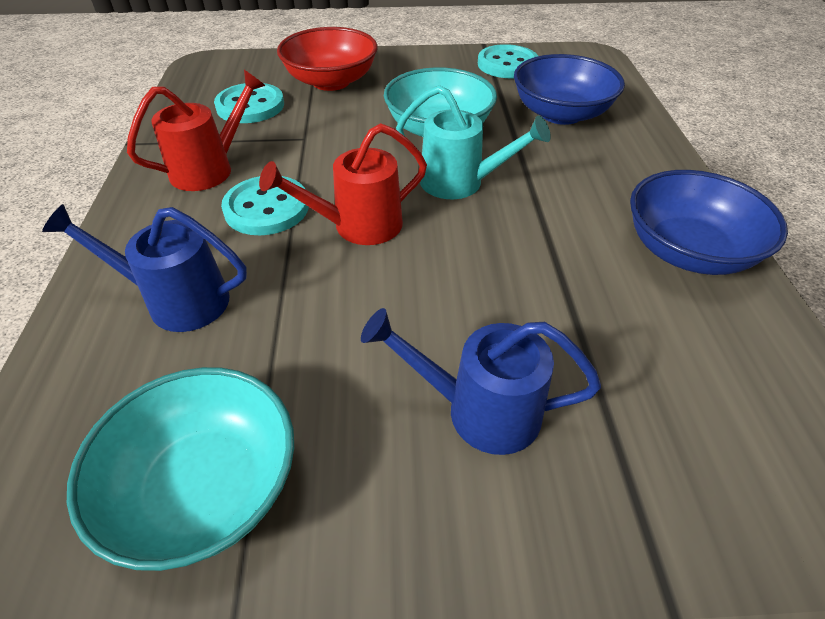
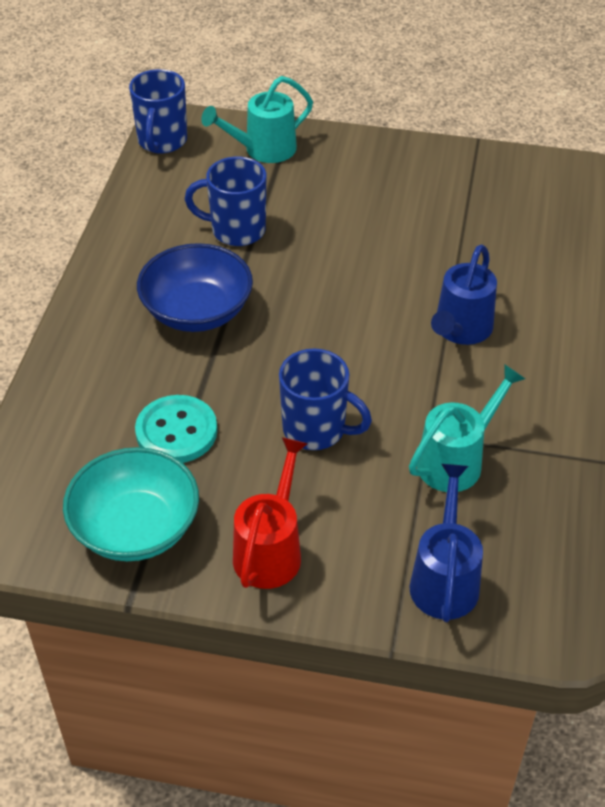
blue bowl: 2 -> 1
blue mug: 0 -> 3
red bowl: 1 -> 0
red watering can: 2 -> 1
turquoise bowl: 2 -> 1
turquoise button: 3 -> 1
turquoise watering can: 1 -> 2

